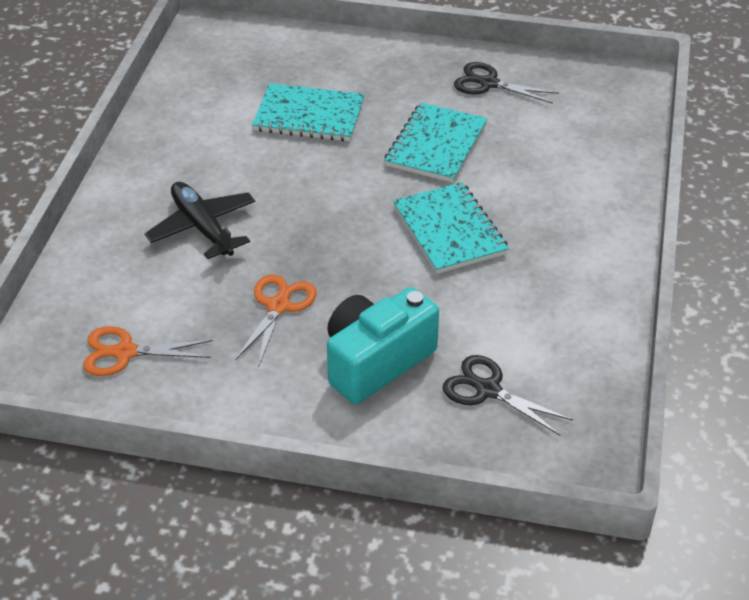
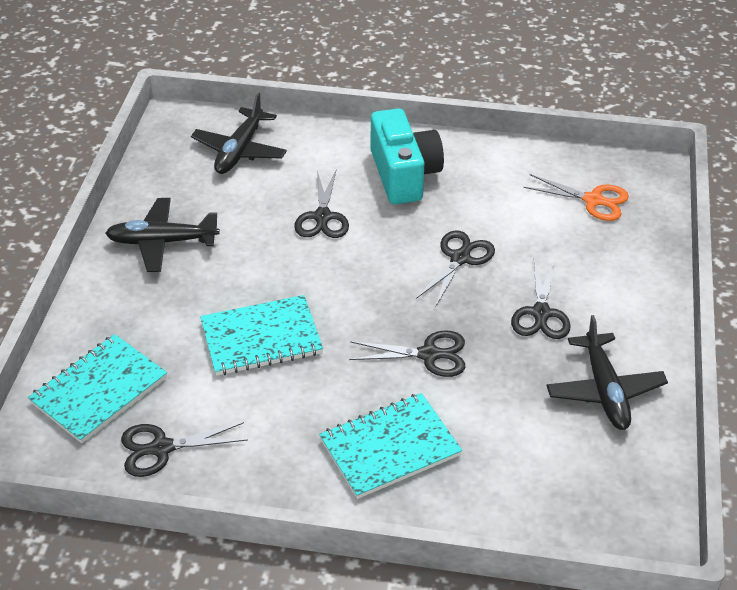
black plane: 1 -> 3
black scissors: 2 -> 5
orange scissors: 2 -> 1

